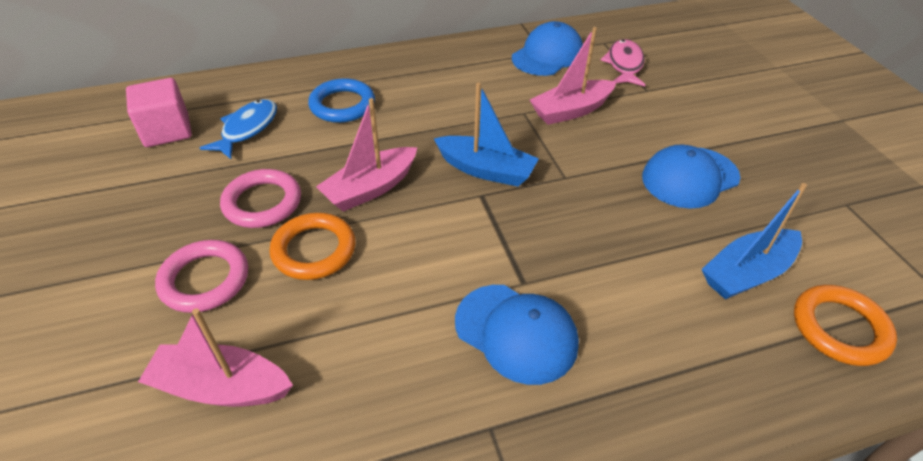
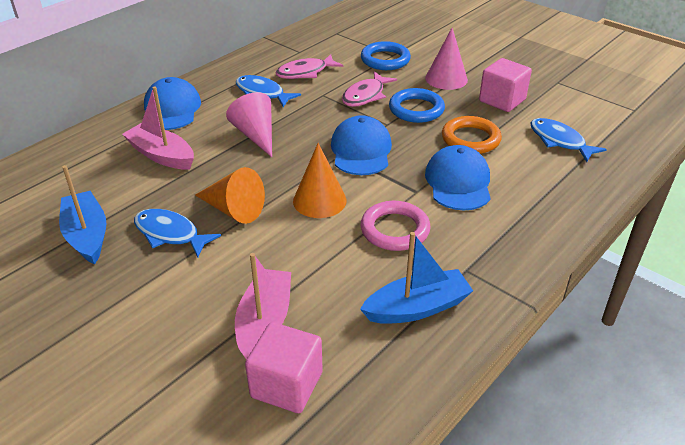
blue fish: 1 -> 3
blue ring: 1 -> 2
orange cone: 0 -> 2
orange ring: 2 -> 1
pink boat: 3 -> 2
pink cone: 0 -> 2
pink cube: 1 -> 2
pink fish: 1 -> 2
pink ring: 2 -> 1

